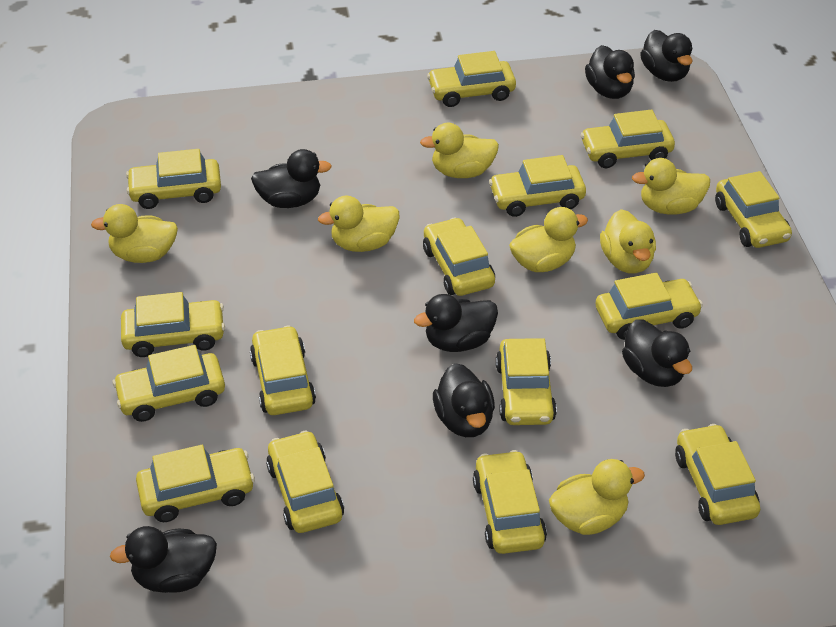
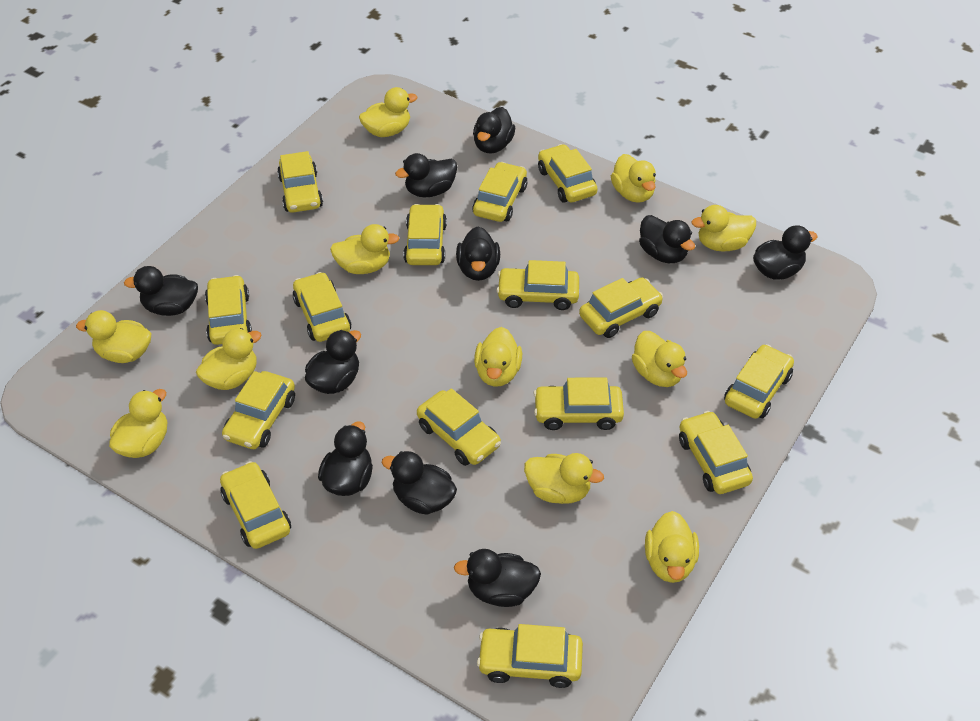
black duck: 7 -> 10
yellow duck: 7 -> 11

